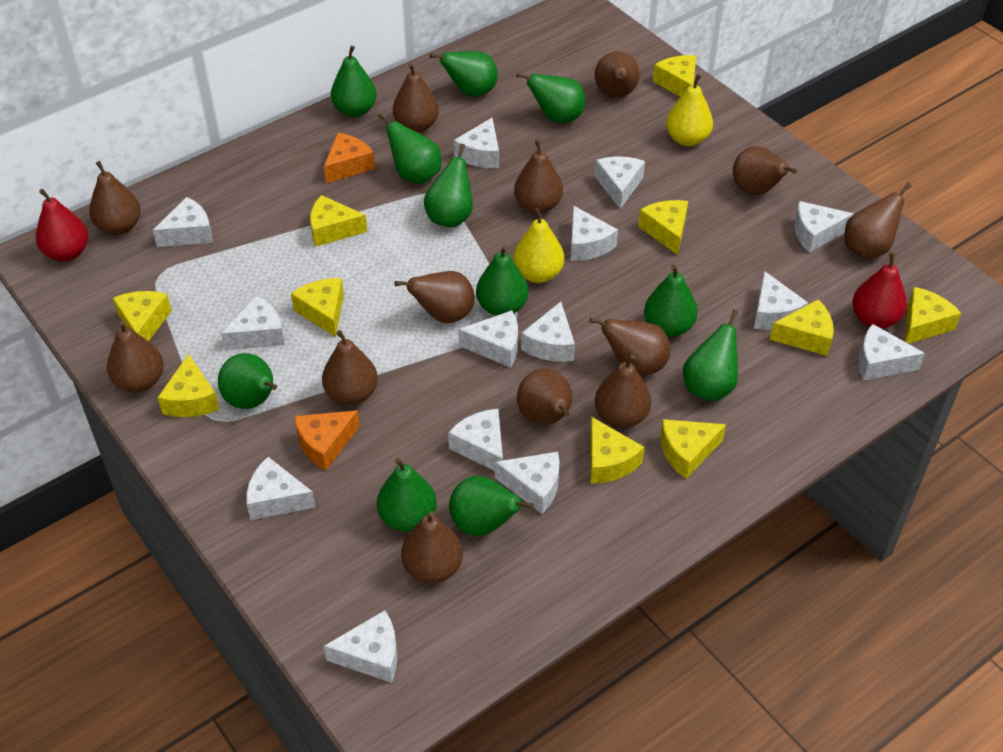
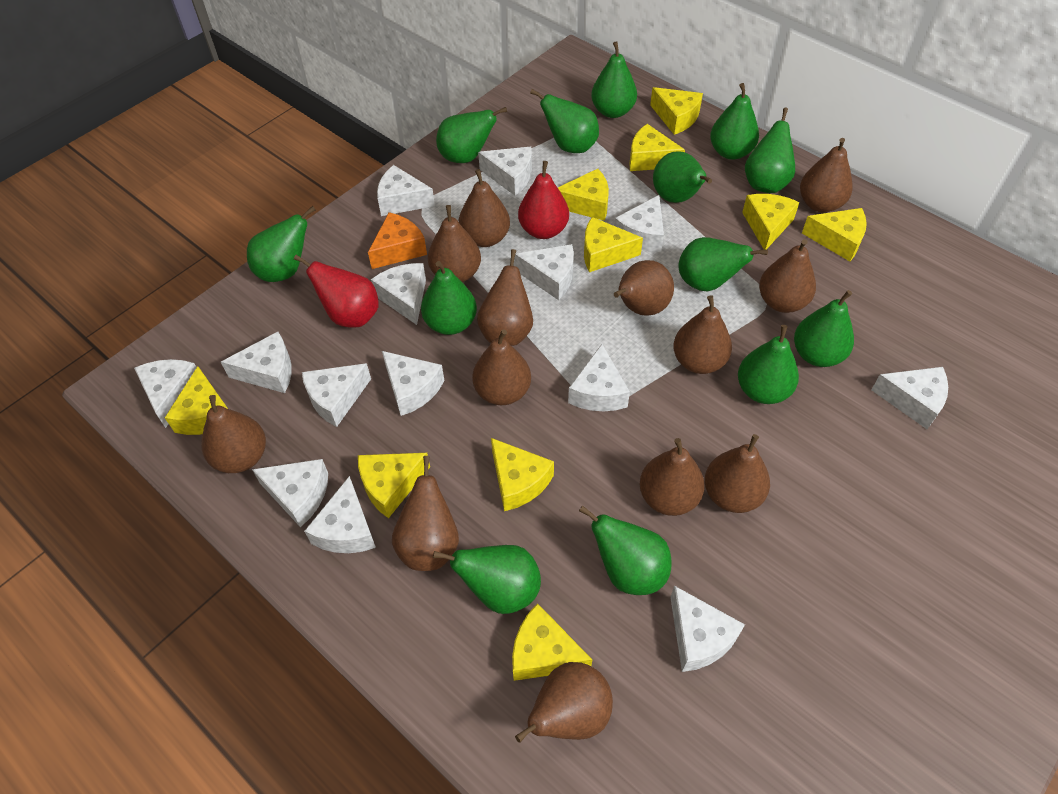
green pear: 11 -> 13
orange cheese: 2 -> 1
yellow pear: 2 -> 0

